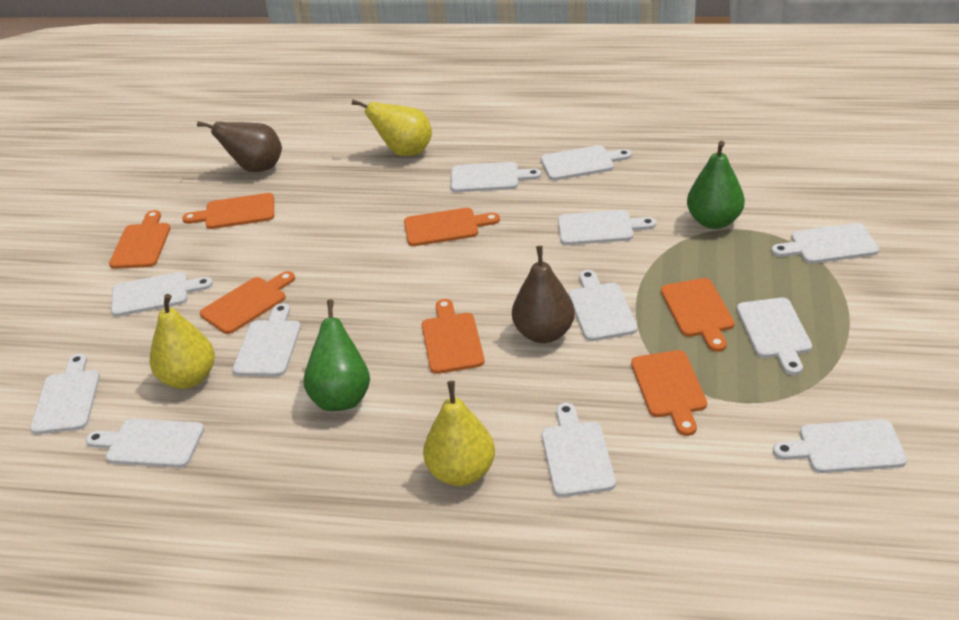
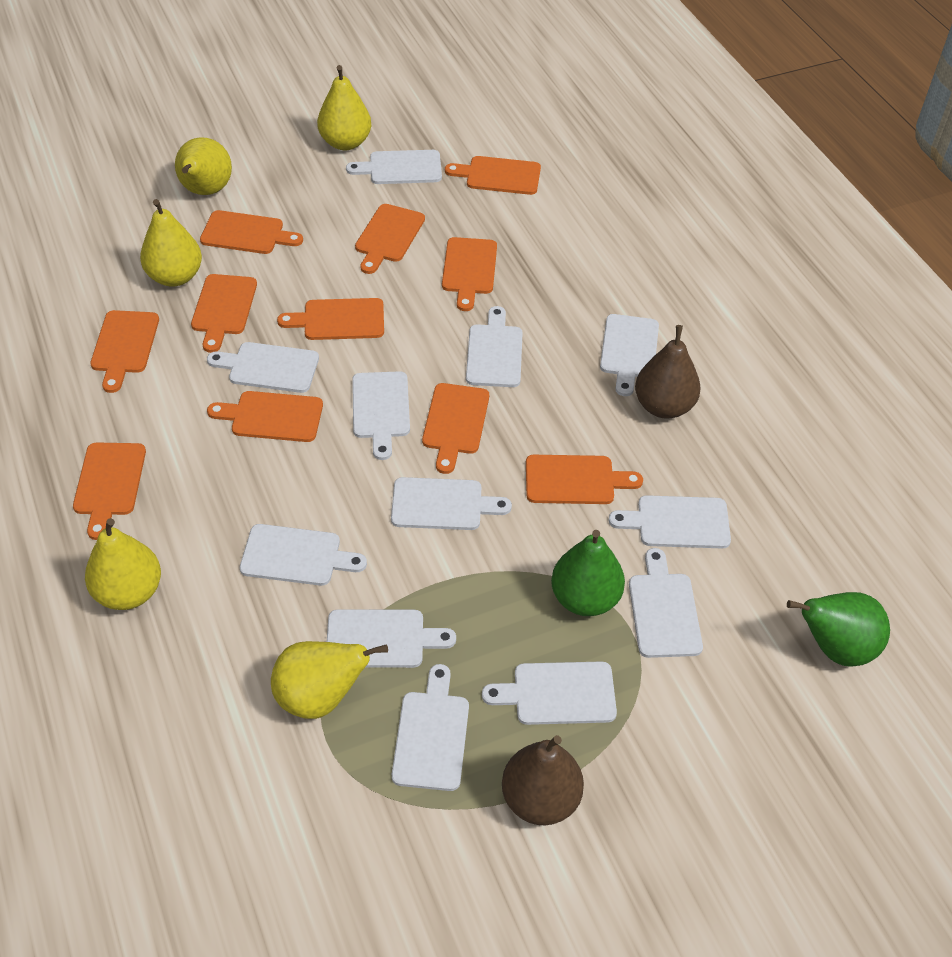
orange cutting board: 7 -> 11
yellow pear: 3 -> 5

